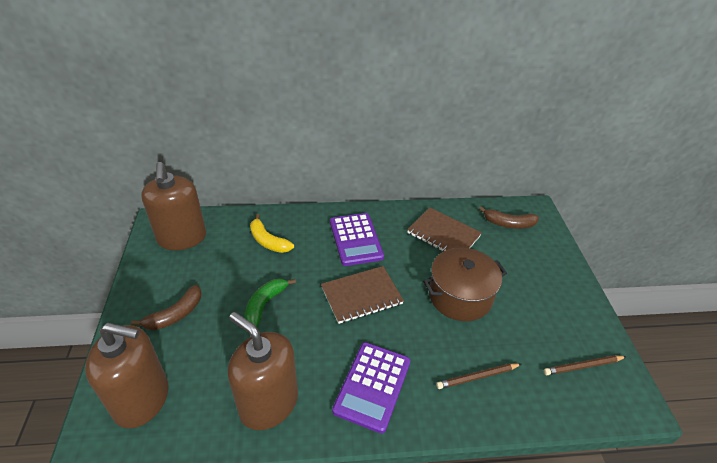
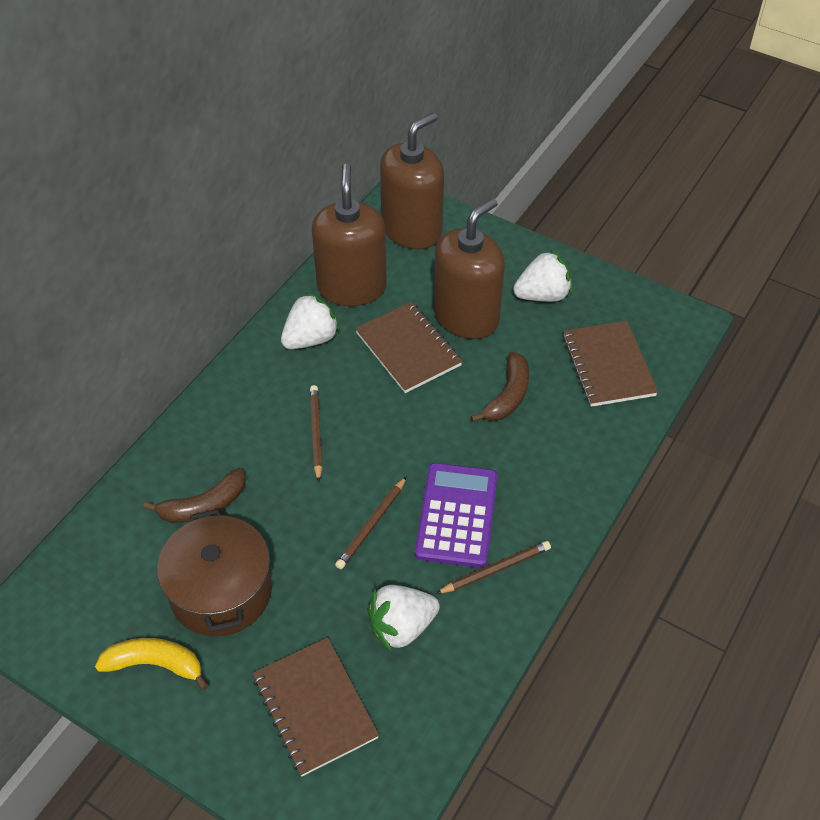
brown notebook: 2 -> 3
brown pencil: 2 -> 3
green banana: 1 -> 0
purple calculator: 2 -> 1
white strawberry: 0 -> 3

